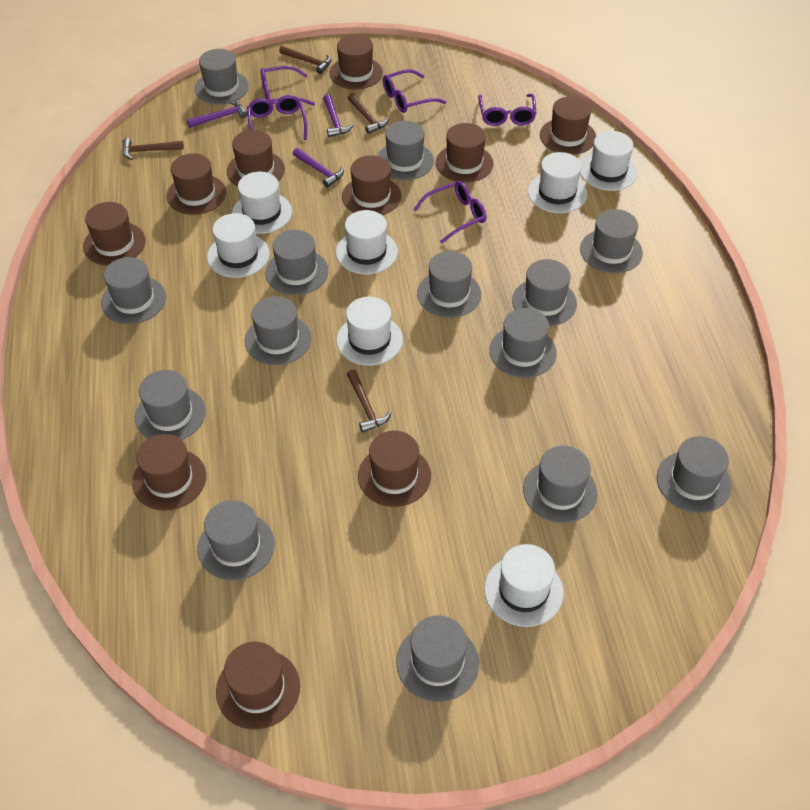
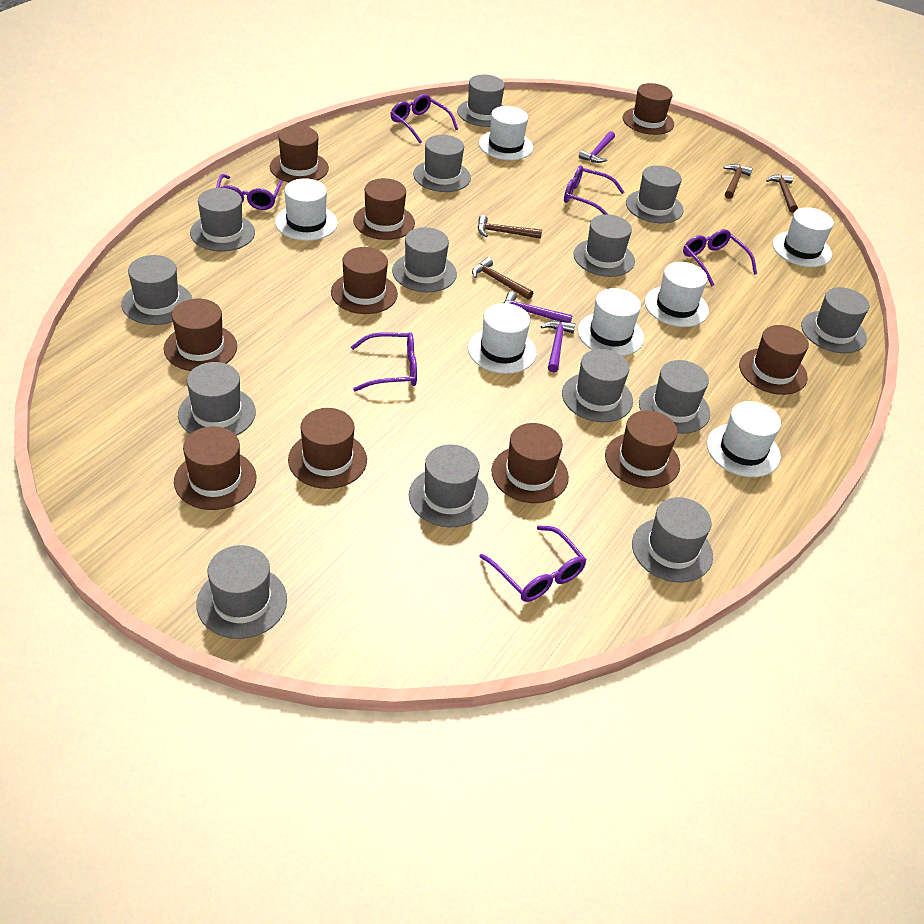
purple glasses: 5 -> 6

